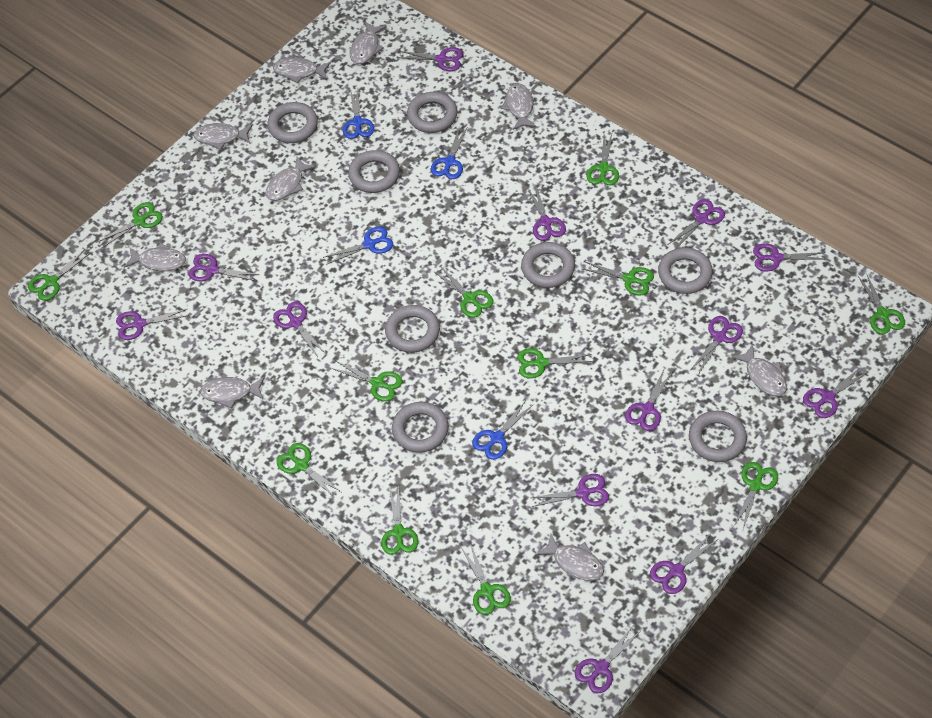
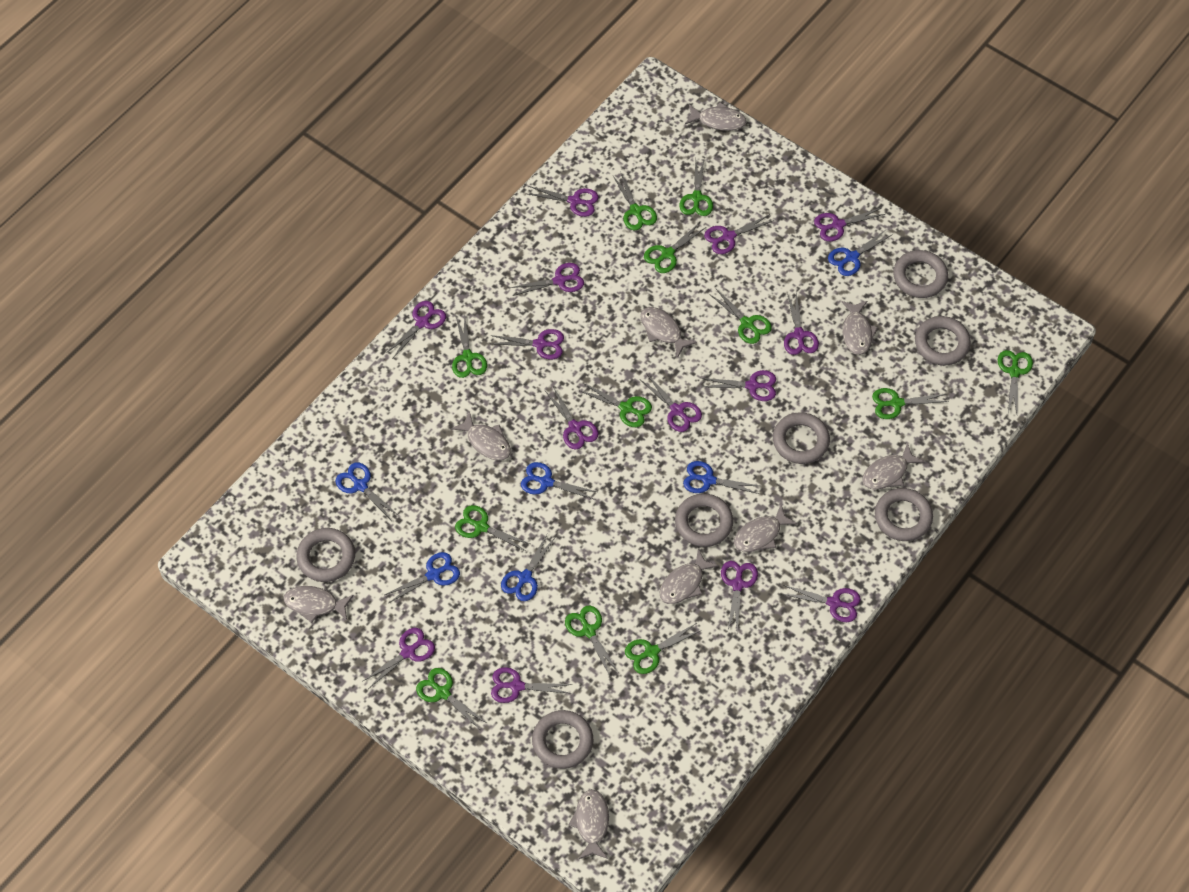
blue scissors: 4 -> 6
grey ring: 8 -> 7
purple scissors: 13 -> 14

